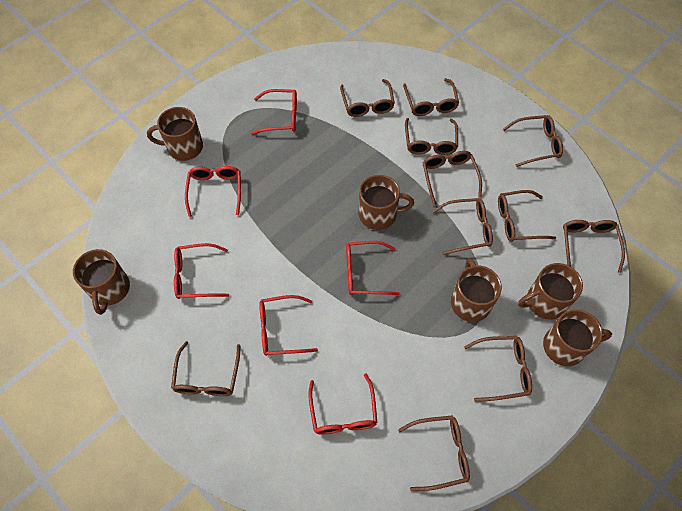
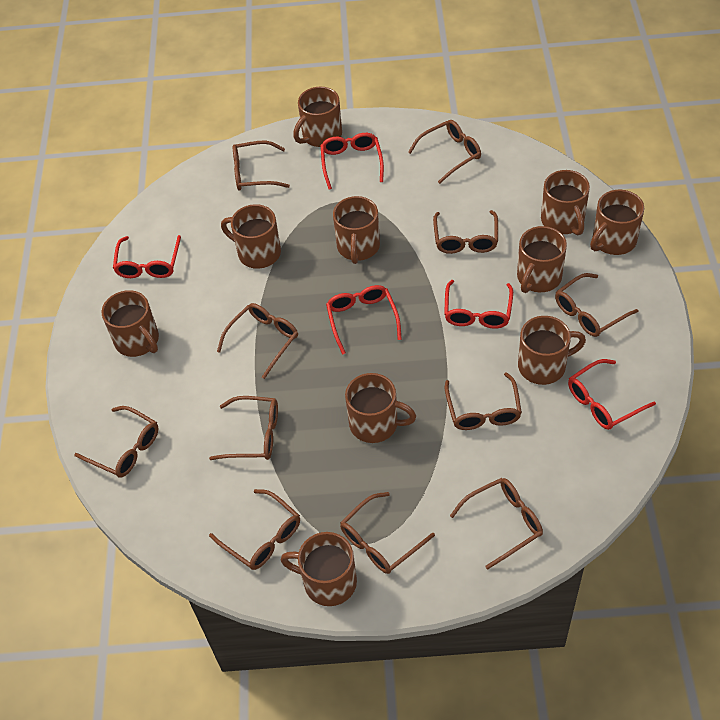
brown mug: 6 -> 10
red glasses: 6 -> 5

